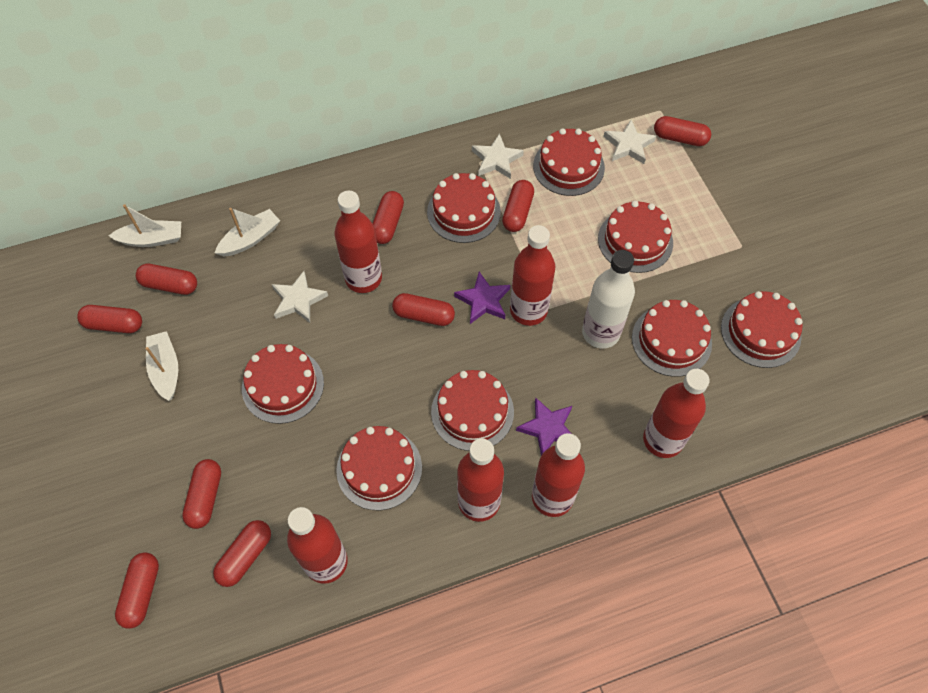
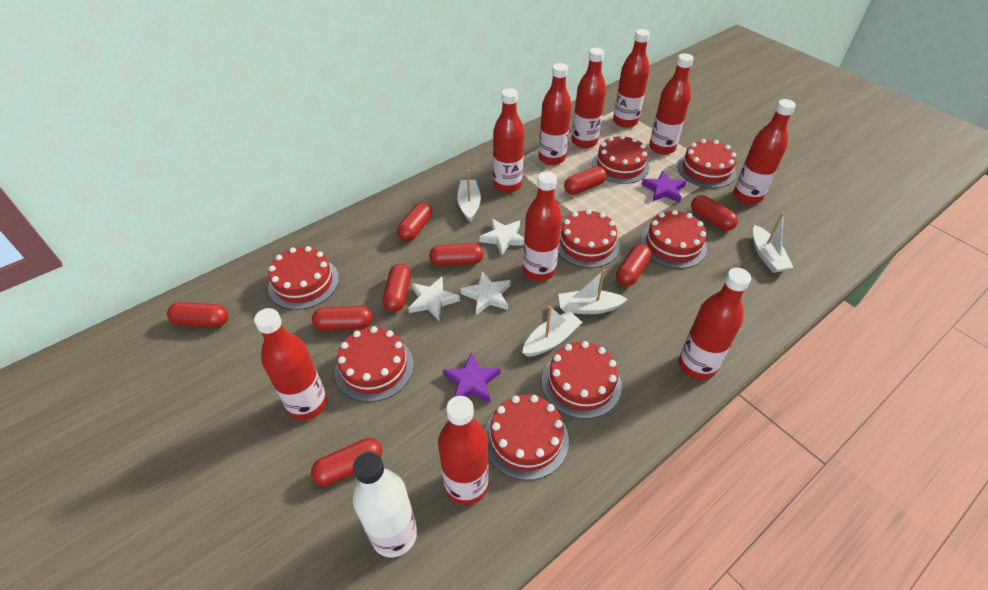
red bottle: 6 -> 10
white boat: 3 -> 4

